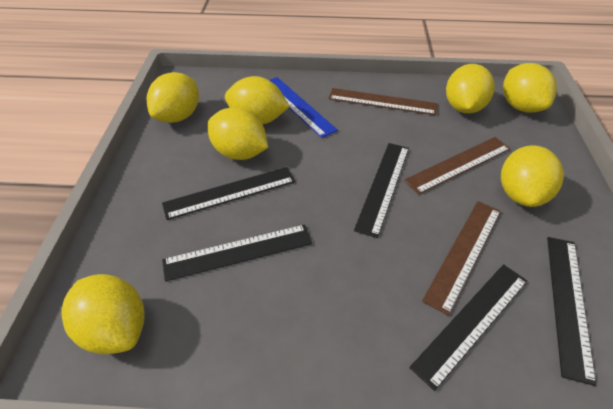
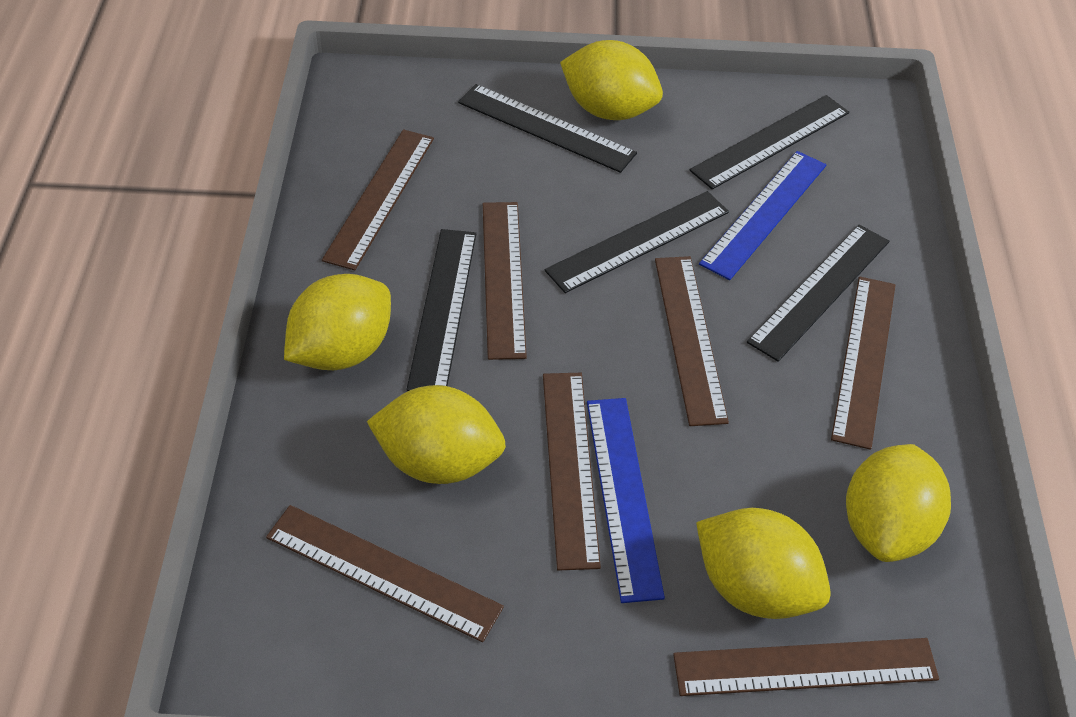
blue ruler: 1 -> 2
brown ruler: 3 -> 7
yellow lemon: 7 -> 5

